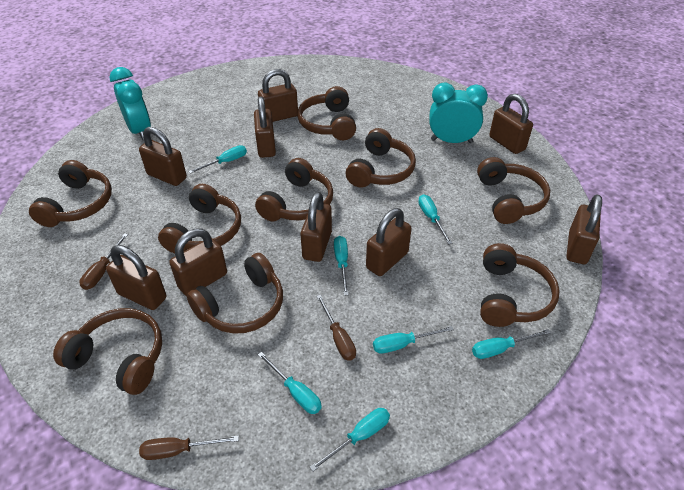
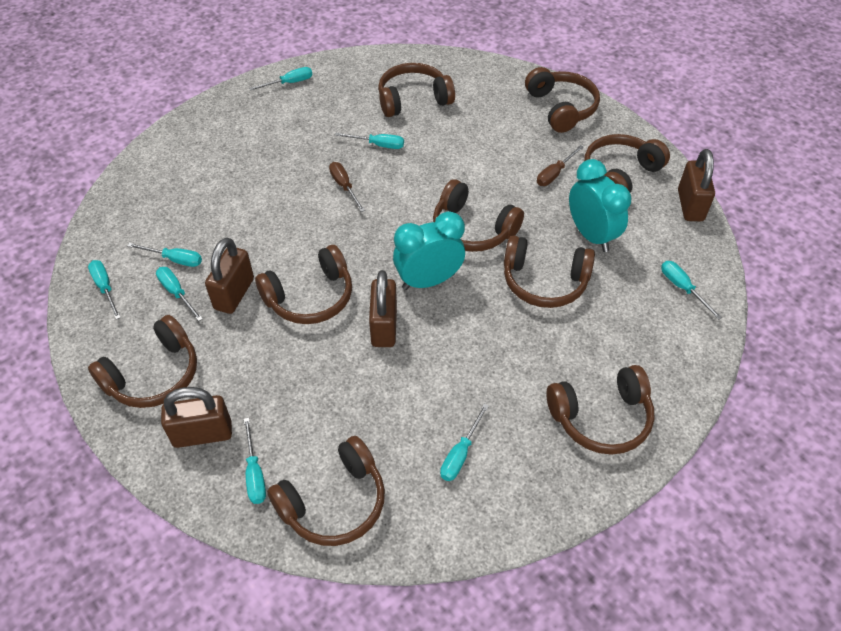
brown padlock: 9 -> 4
brown screwdriver: 3 -> 2
turquoise screwdriver: 7 -> 8

